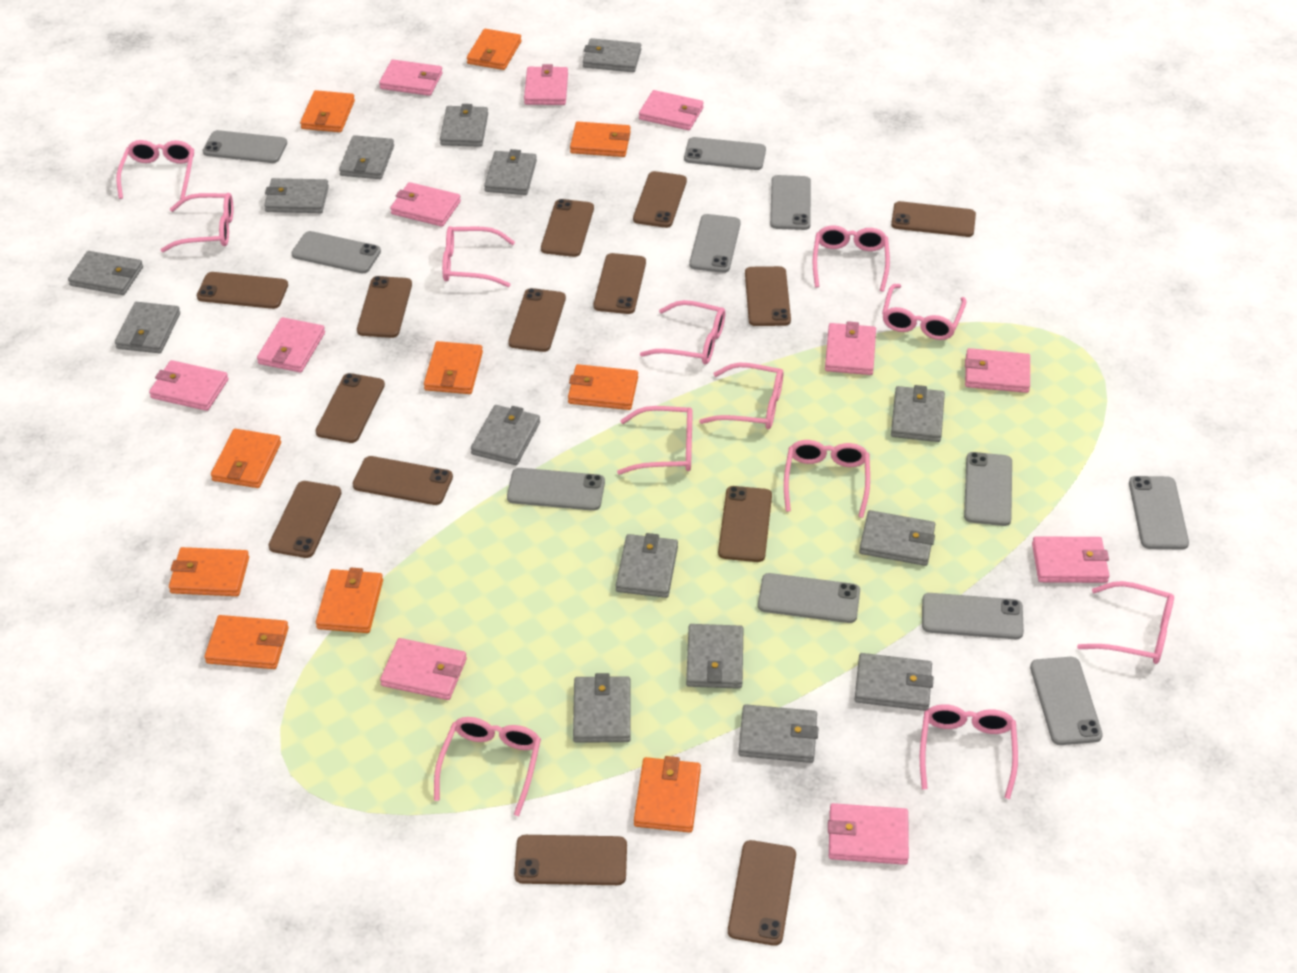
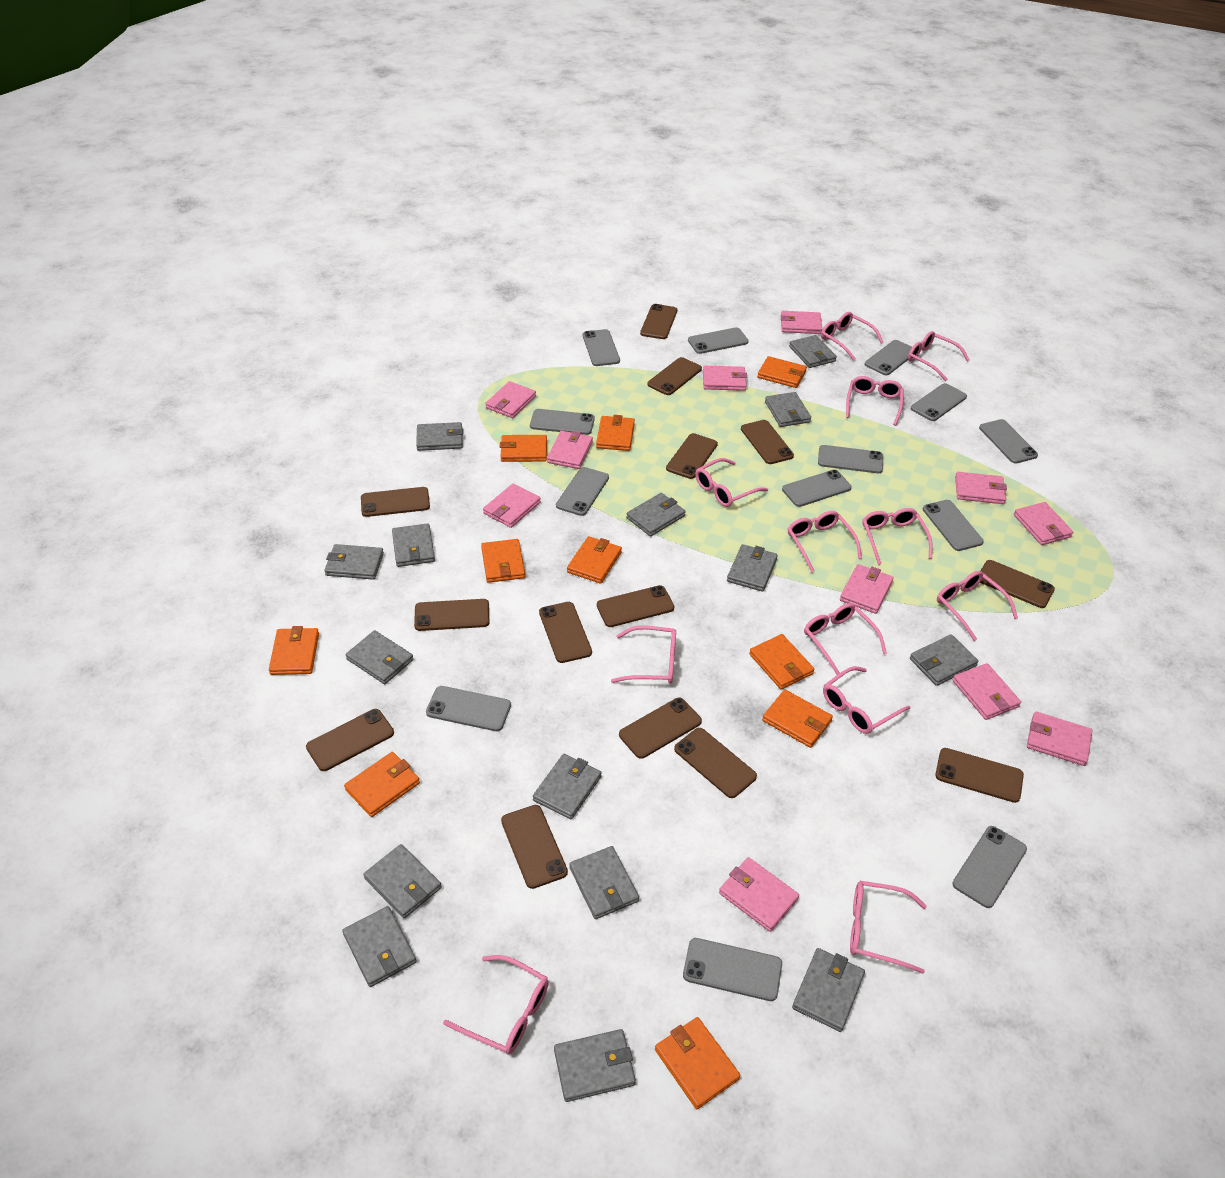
grey phone: 11 -> 13

